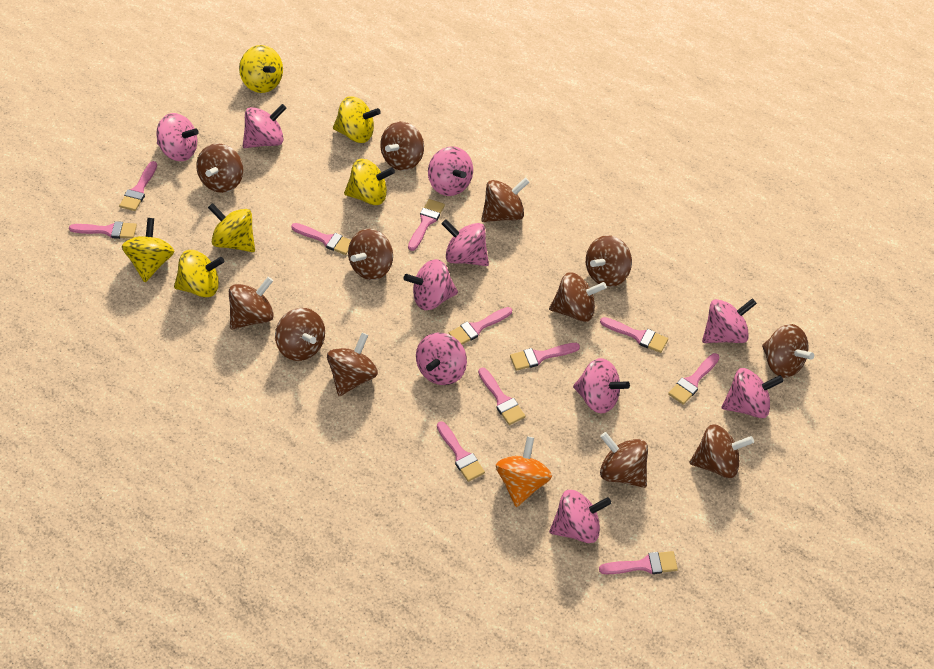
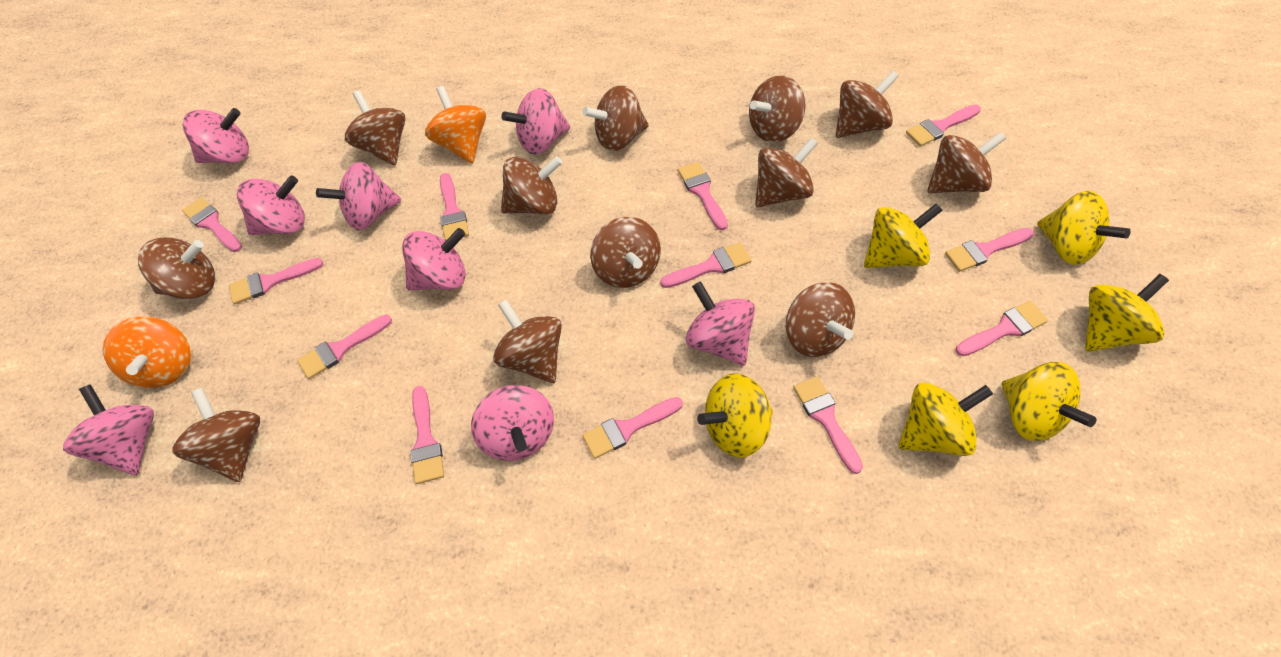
orange spinning top: 1 -> 2
pink brush: 11 -> 12
pink spinning top: 10 -> 8

